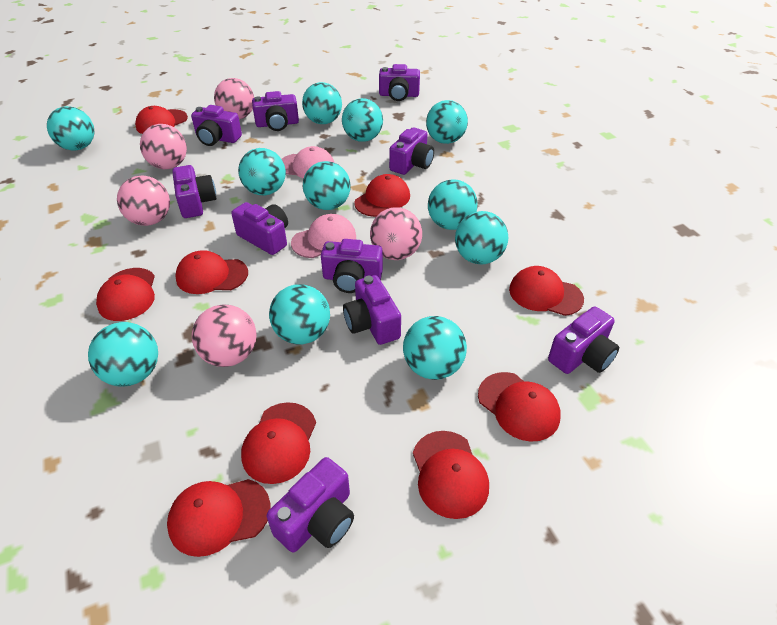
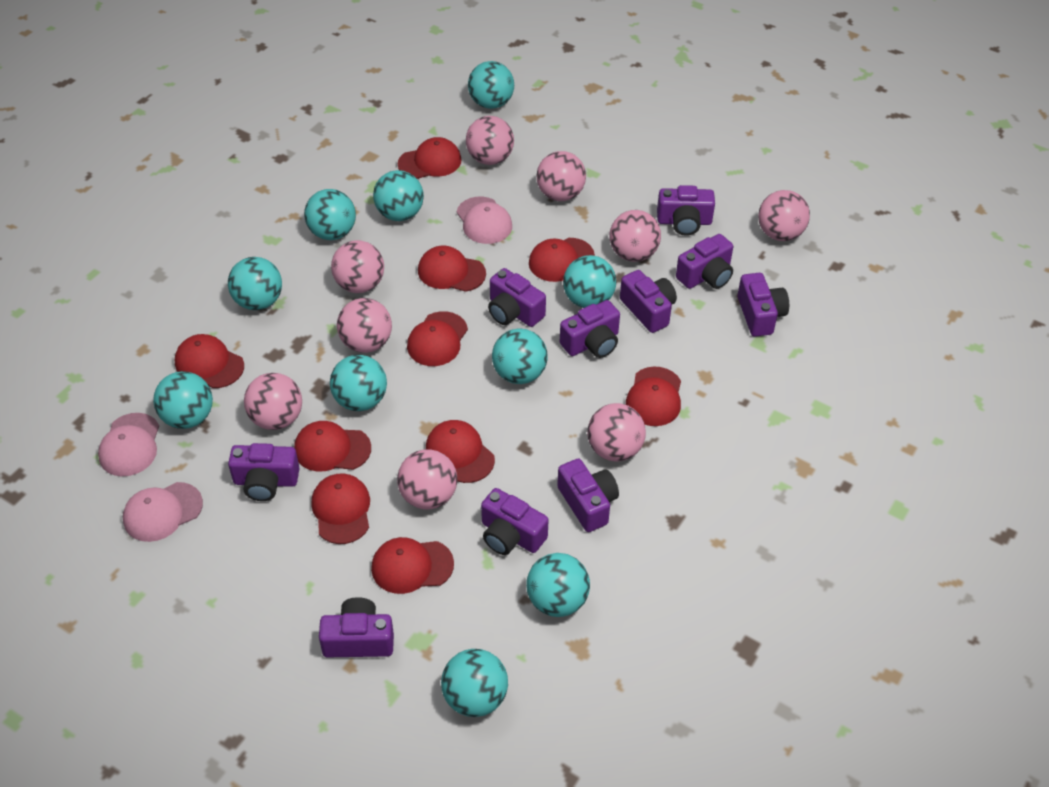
pink ball: 5 -> 9
pink cap: 2 -> 3
red cap: 9 -> 10
turquoise ball: 11 -> 10

